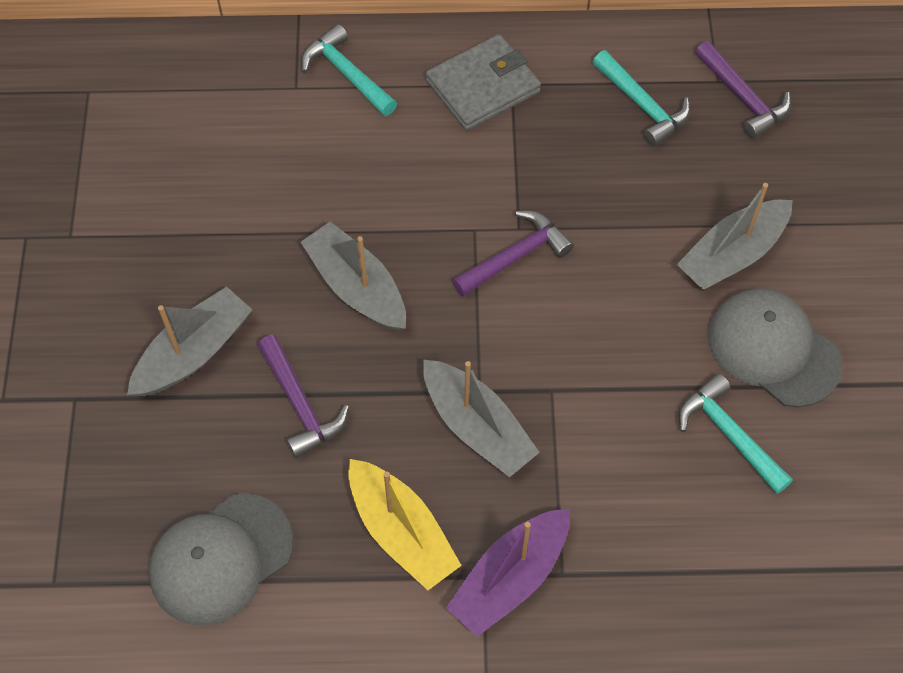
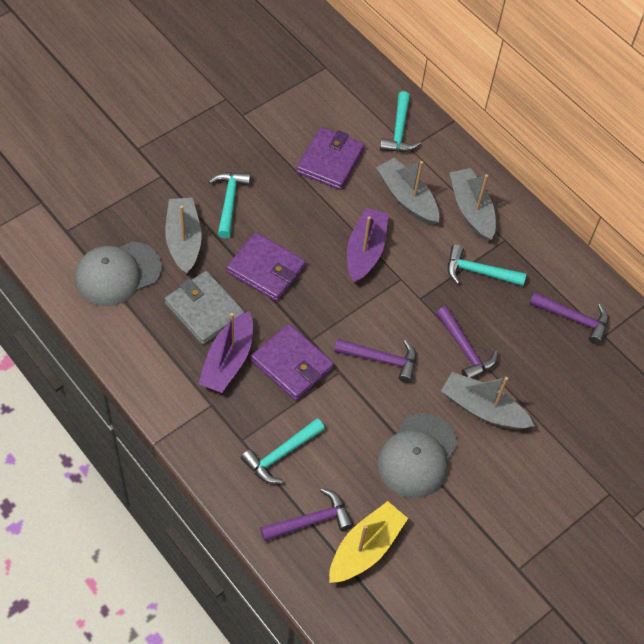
purple boat: 1 -> 2
purple hammer: 3 -> 4
purple wallet: 0 -> 3
turquoise hammer: 3 -> 4

